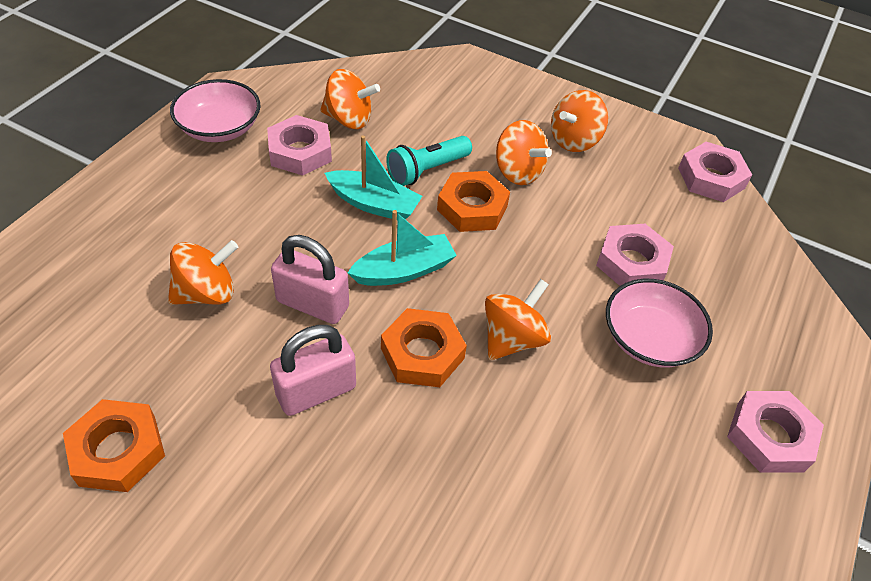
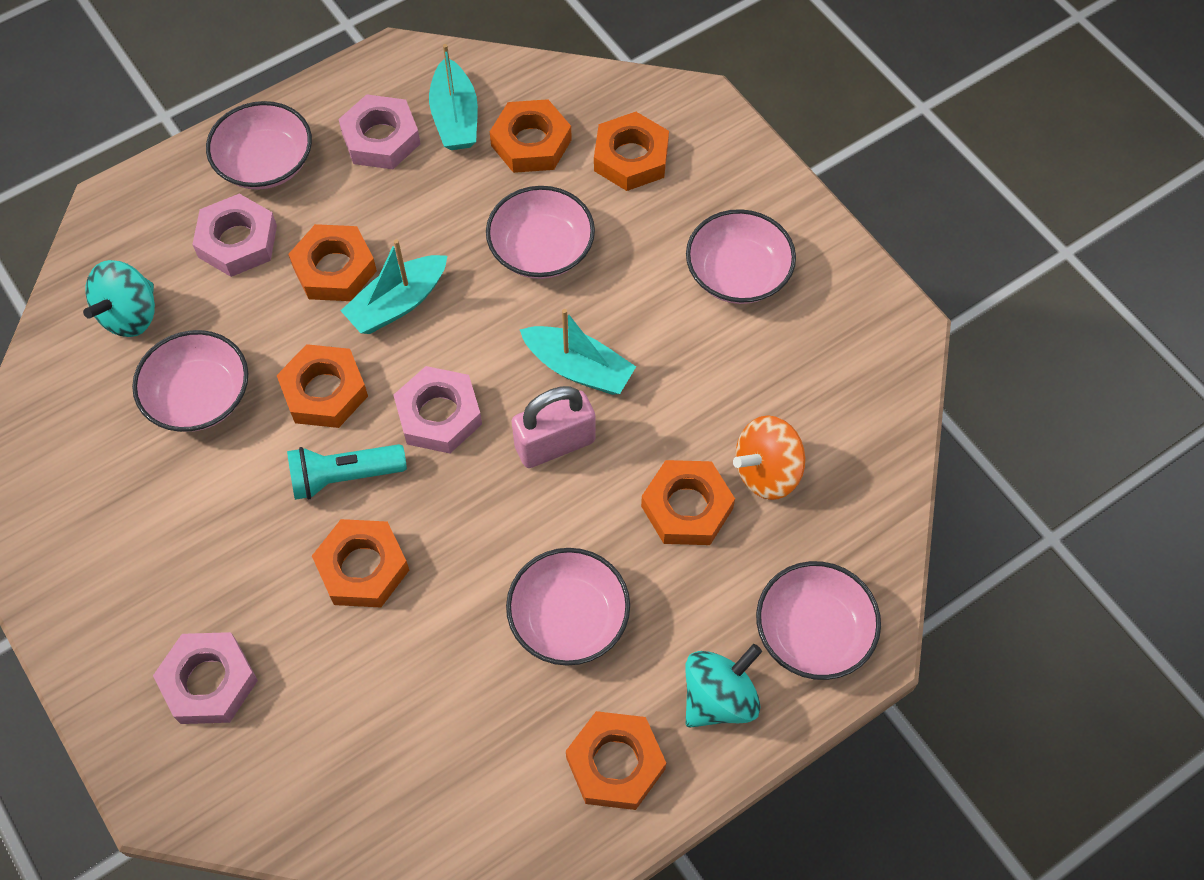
orange nut: 3 -> 7
orange spinning top: 5 -> 1
pink bowl: 2 -> 6
pink padlock: 2 -> 1
turquoise boat: 2 -> 3
turquoise spinning top: 0 -> 2

